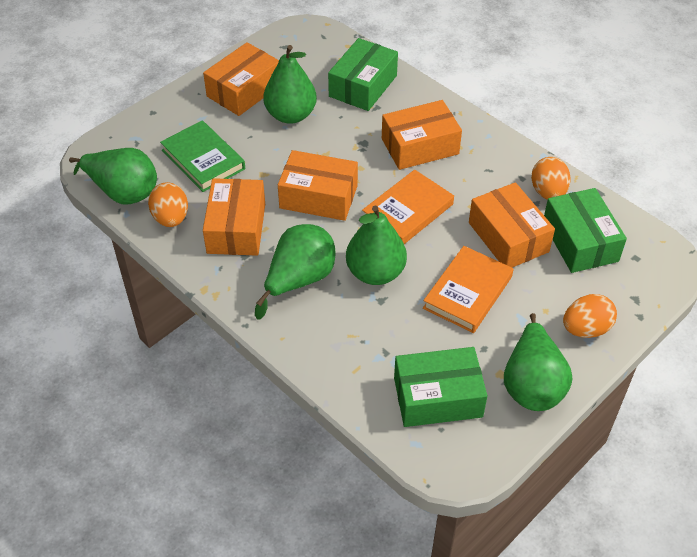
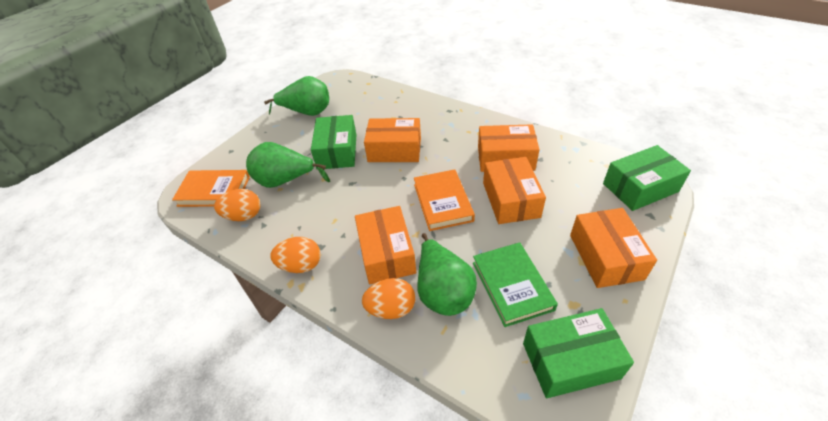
green pear: 5 -> 3

